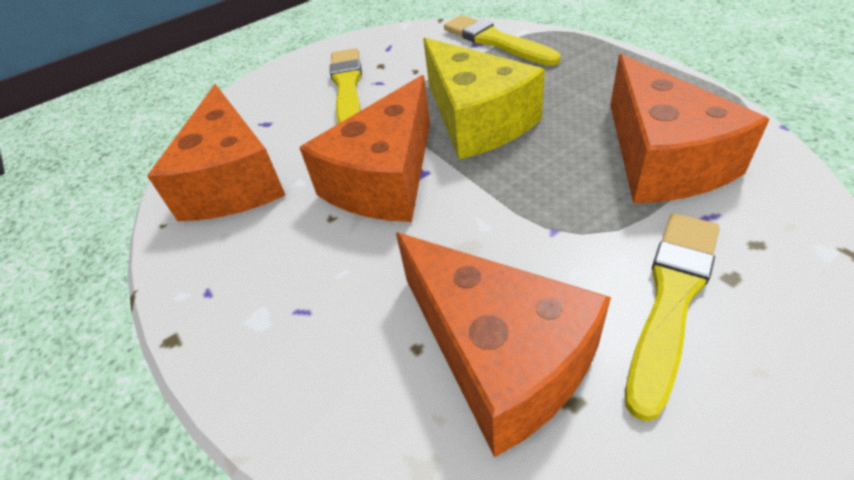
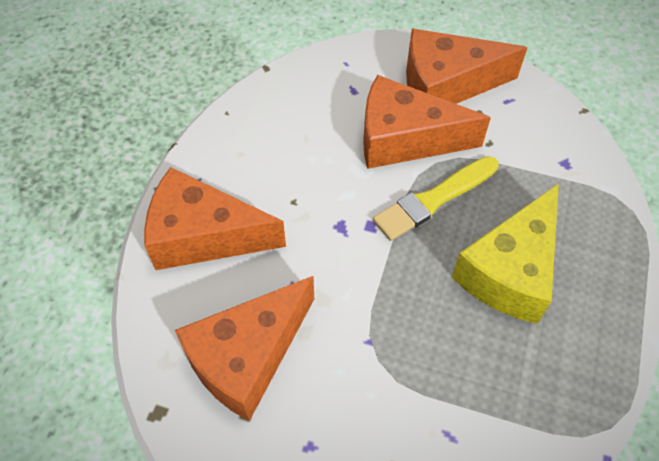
yellow brush: 3 -> 1

